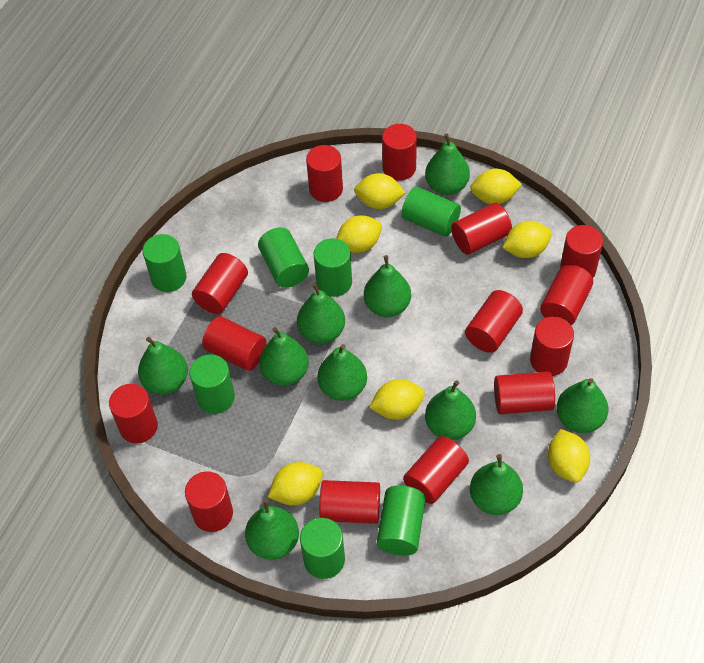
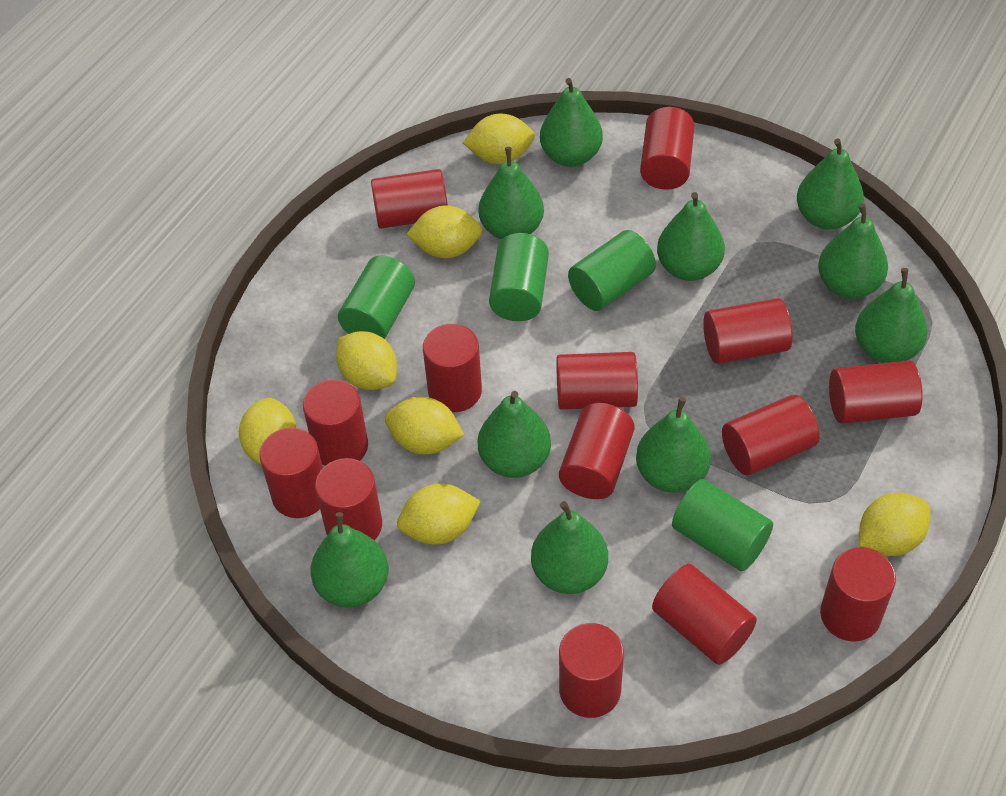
green cylinder: 7 -> 4

